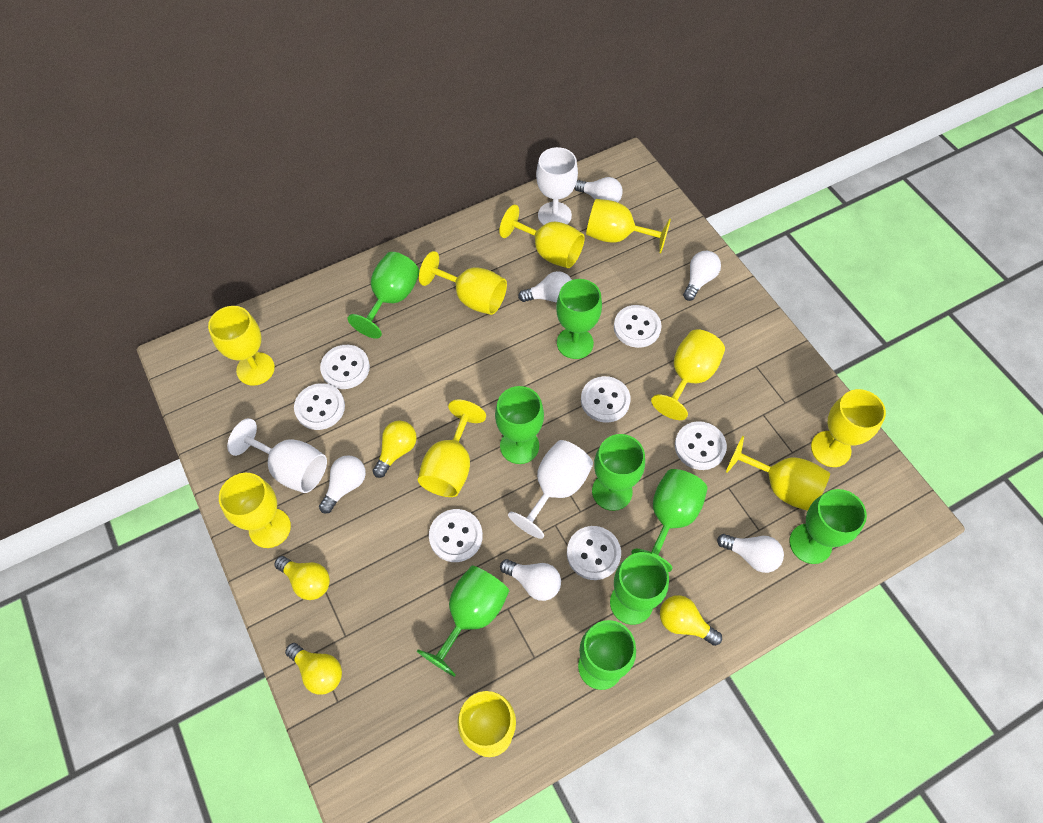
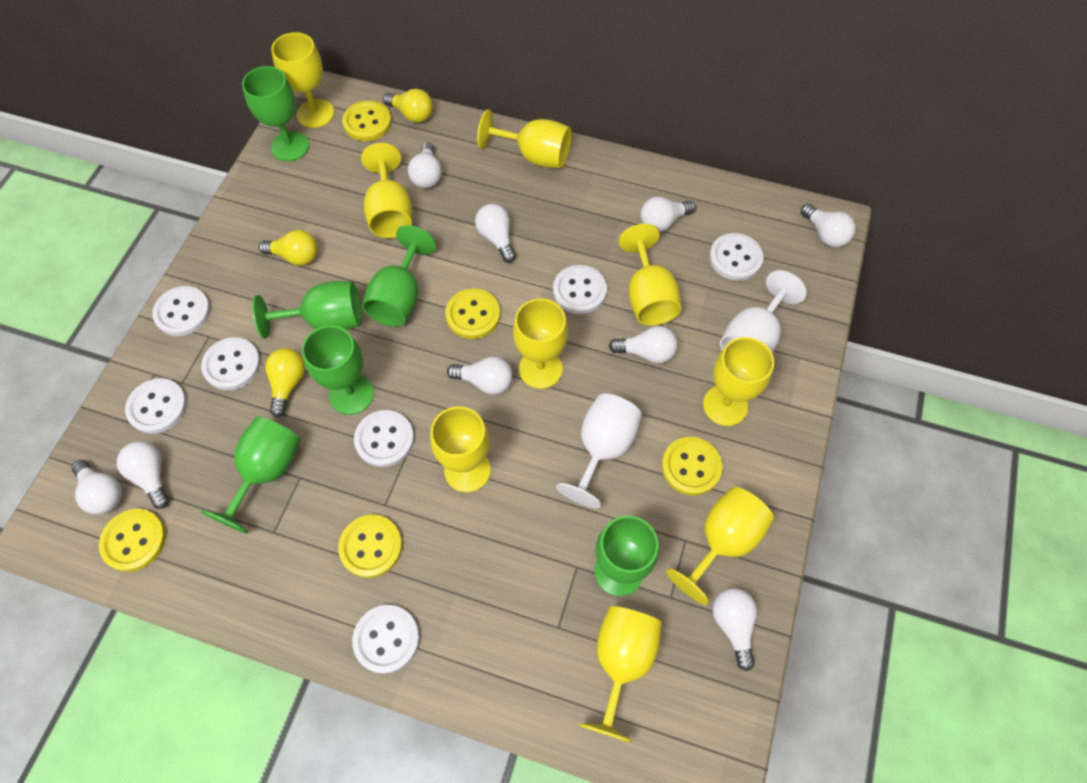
green goblet: 9 -> 6
white goblet: 3 -> 2
white light bulb: 6 -> 9
yellow button: 0 -> 5
yellow goblet: 10 -> 9
yellow light bulb: 4 -> 3

